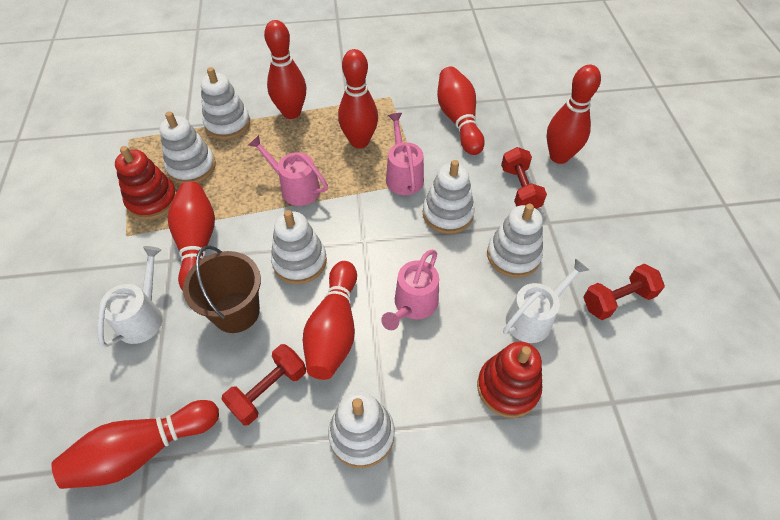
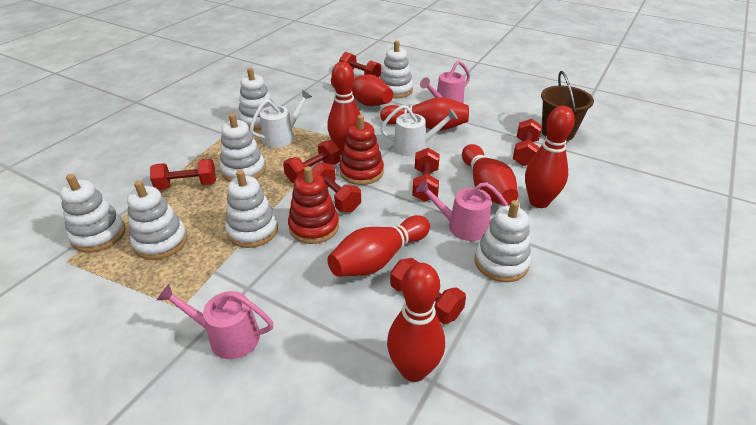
red dumbbell: 3 -> 7
white stacking toy: 6 -> 7

